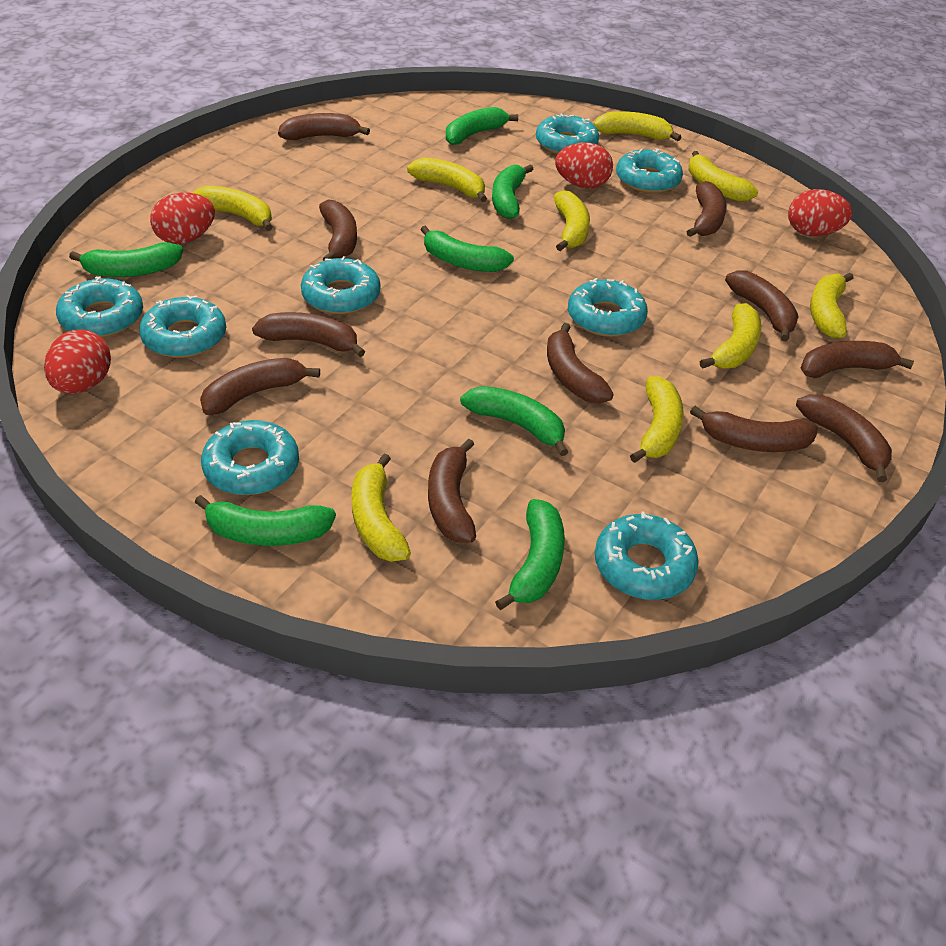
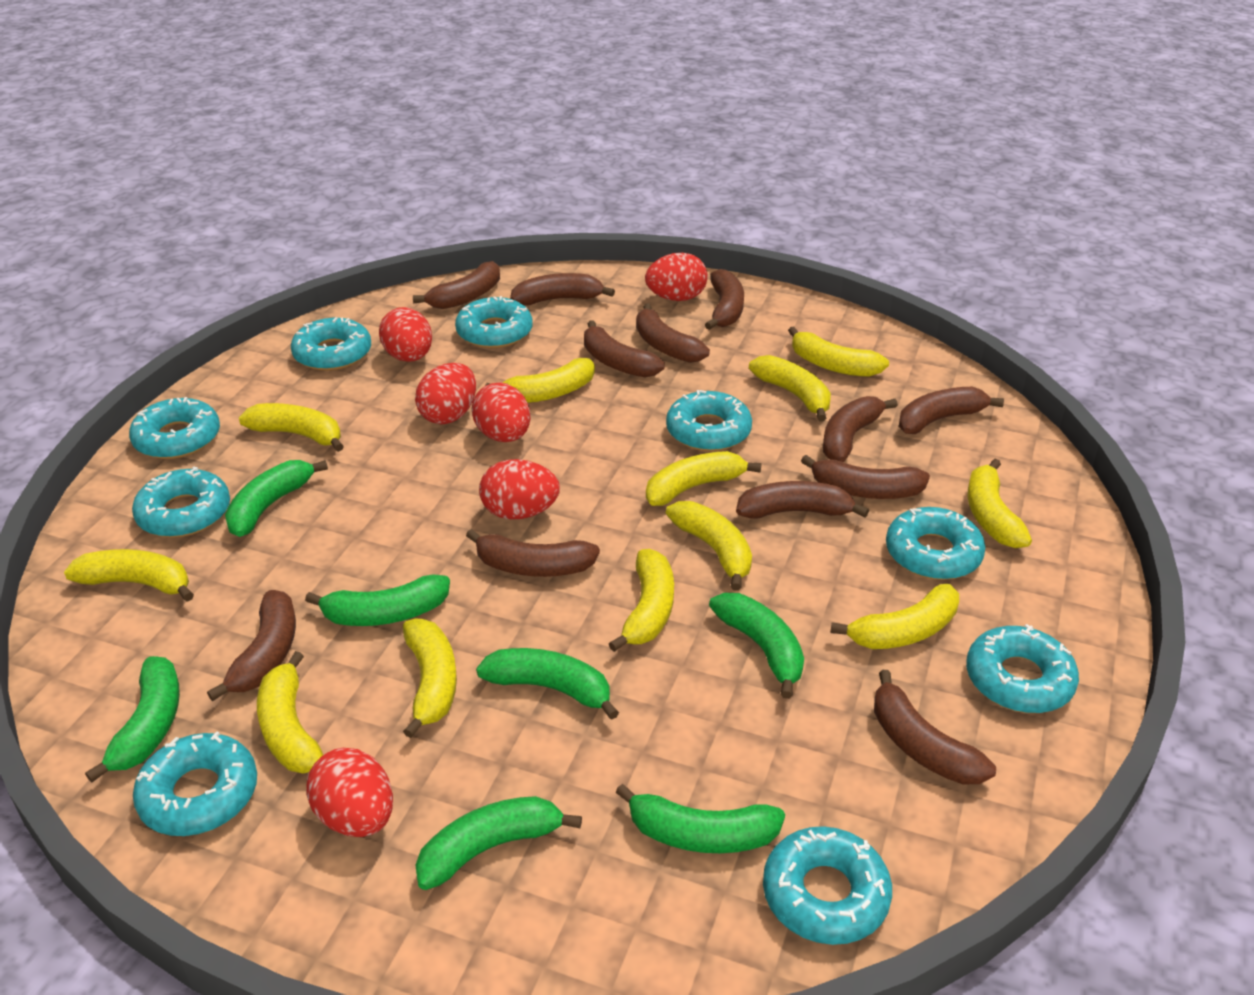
brown banana: 11 -> 12
red egg: 4 -> 6
turquoise donut: 8 -> 9
yellow banana: 9 -> 12

